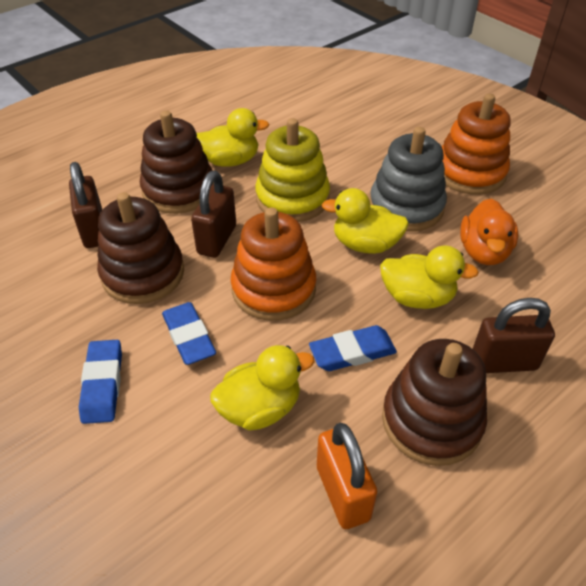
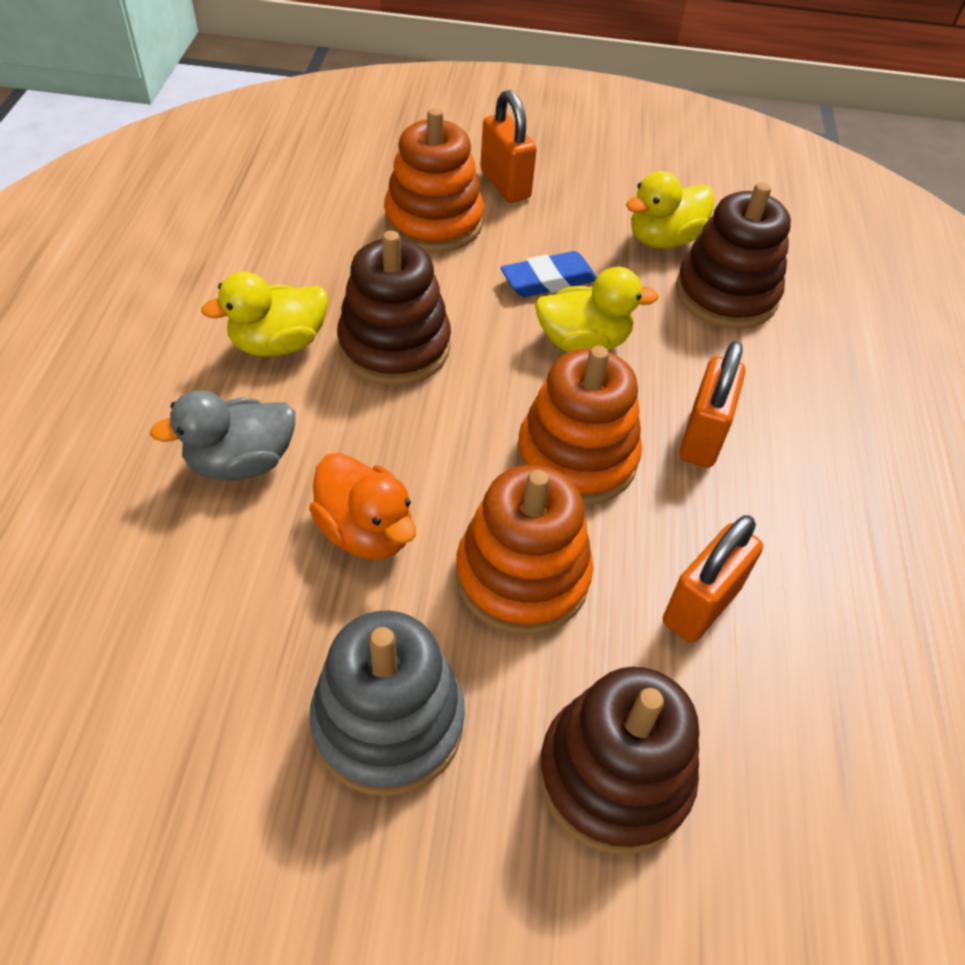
blue eraser: 3 -> 1
brown padlock: 3 -> 0
grey duck: 0 -> 1
orange padlock: 1 -> 3
orange stacking toy: 2 -> 3
yellow duck: 4 -> 3
yellow stacking toy: 1 -> 0

